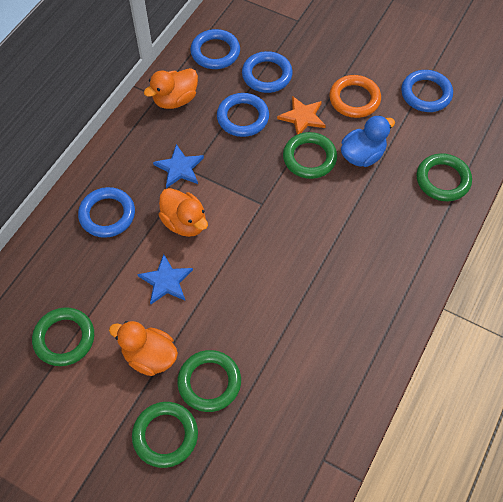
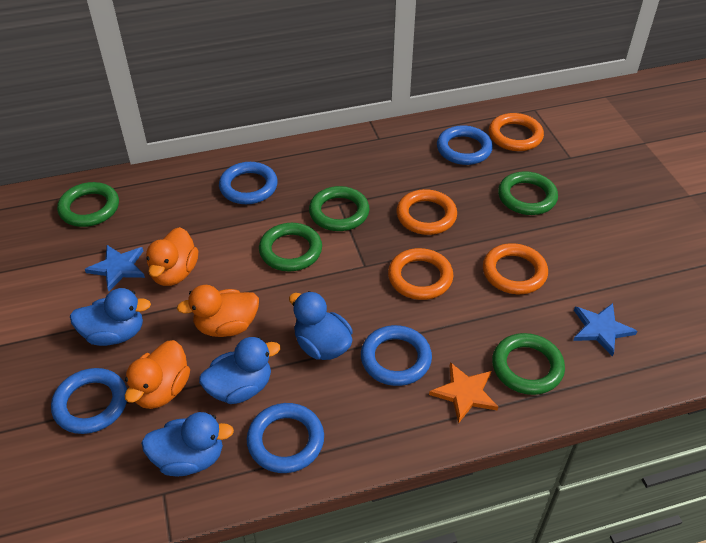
blue duck: 1 -> 4
orange ring: 1 -> 4

